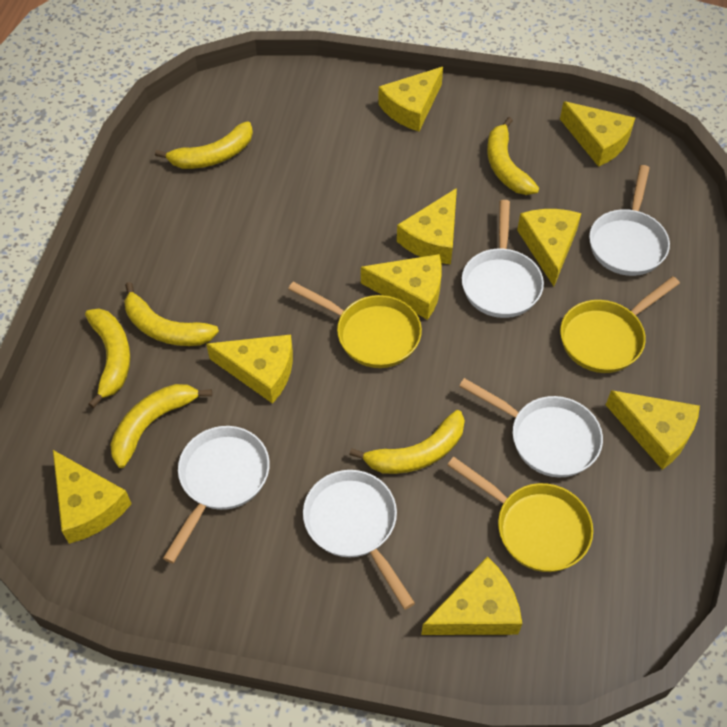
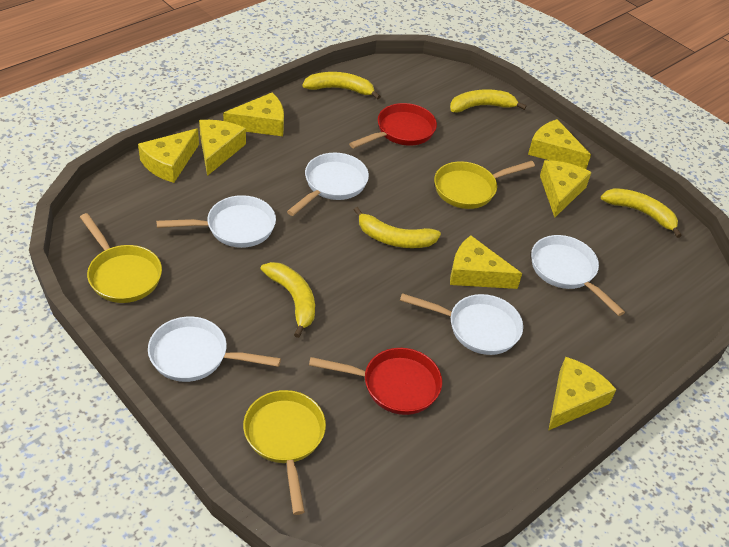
red pan: 0 -> 2
yellow banana: 6 -> 5
yellow cheese: 9 -> 7

